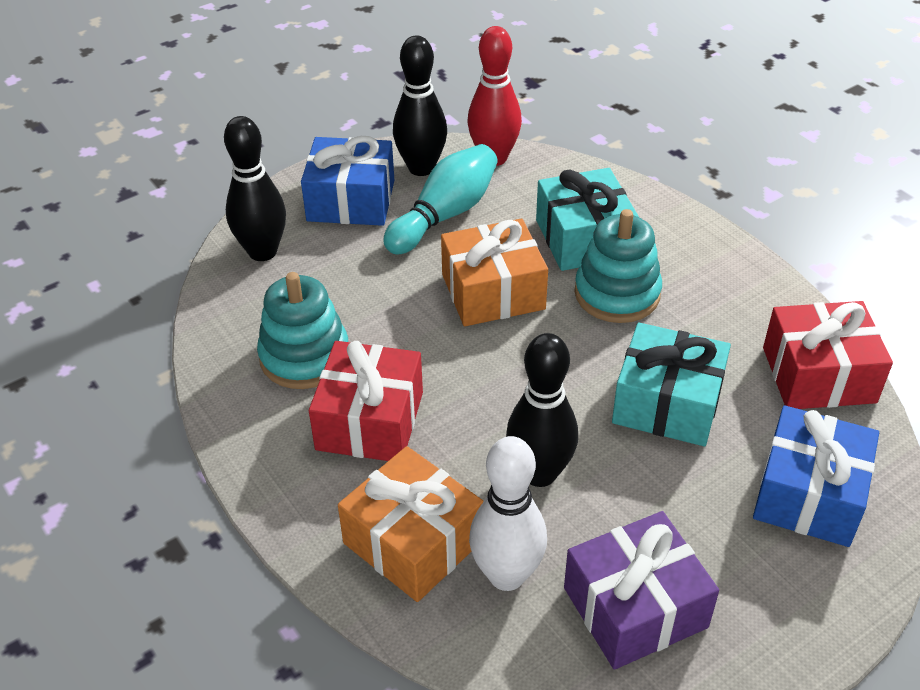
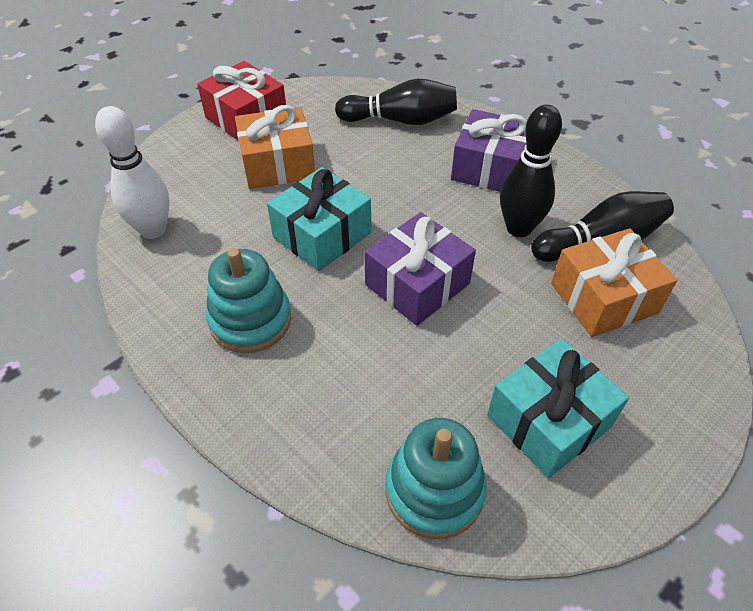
blue gift: 2 -> 0
purple gift: 1 -> 2
red bowling pin: 1 -> 0
red gift: 2 -> 1
turquoise bowling pin: 1 -> 0

